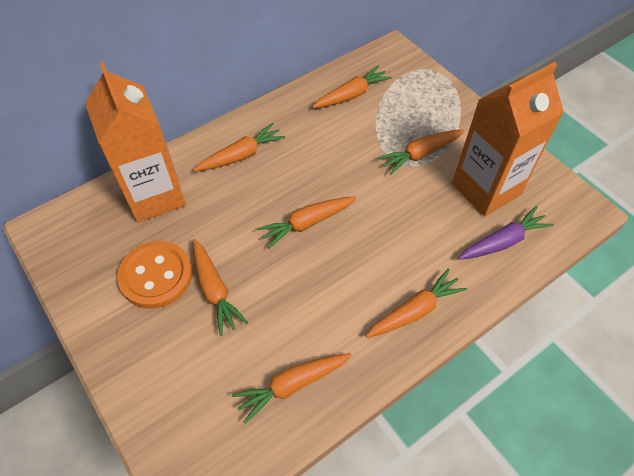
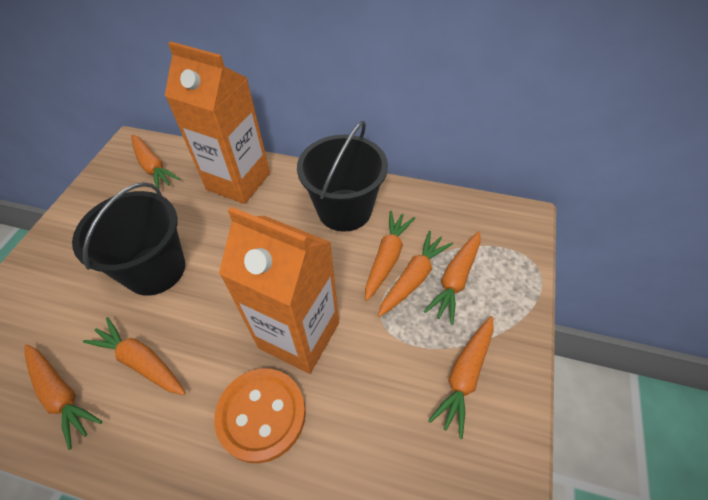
black bucket: 0 -> 2
purple carrot: 1 -> 0

